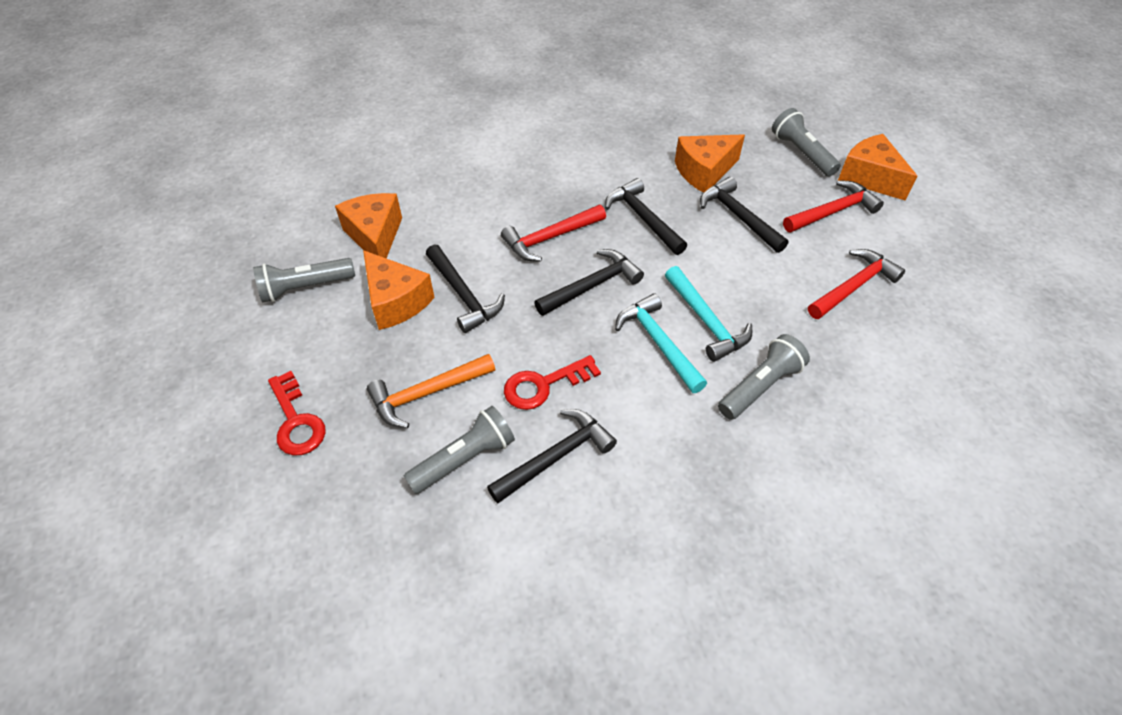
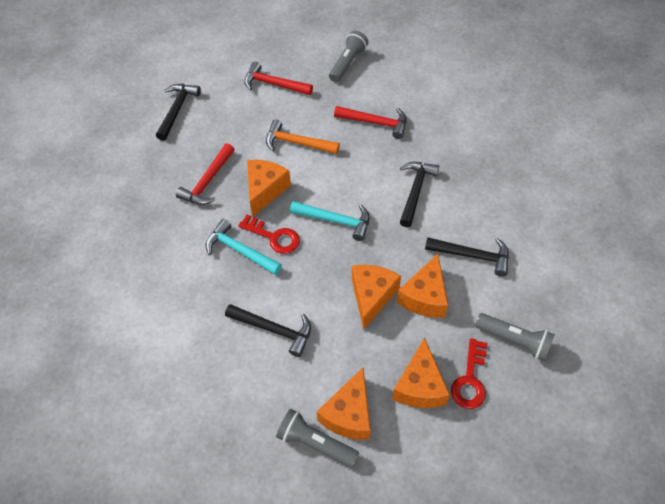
black hammer: 5 -> 4
grey flashlight: 4 -> 3
orange cheese: 4 -> 5

